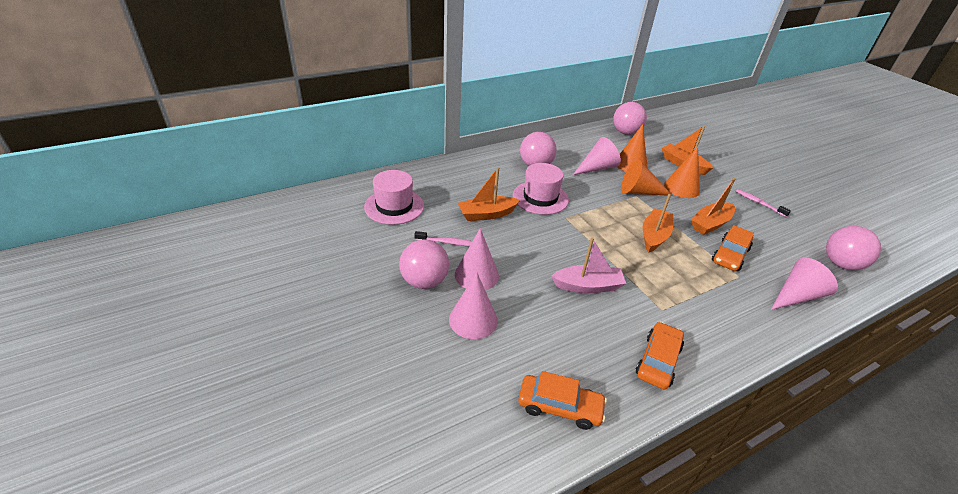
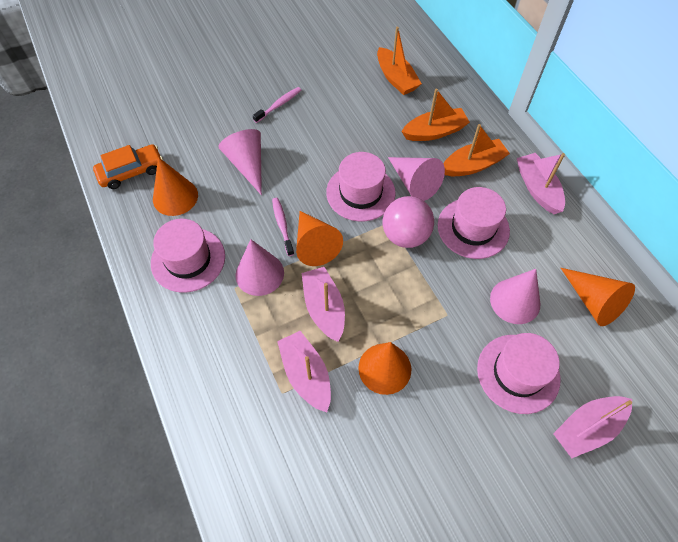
orange boat: 4 -> 3
orange car: 3 -> 1
orange cone: 3 -> 4
pink ball: 4 -> 1
pink boat: 1 -> 4
pink hat: 2 -> 4

